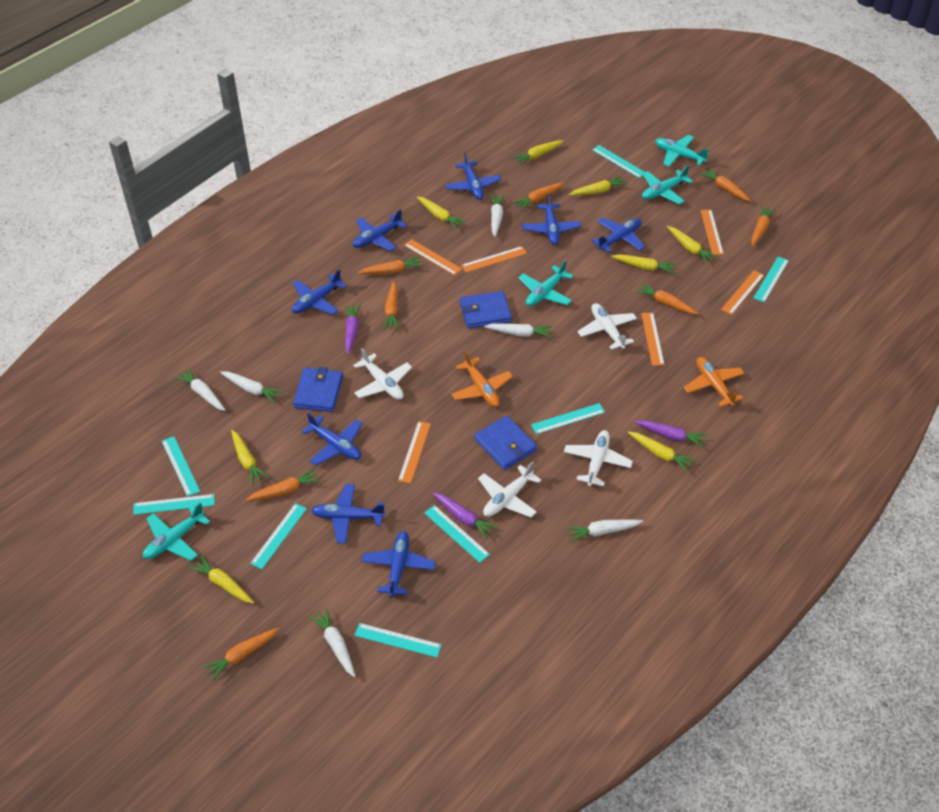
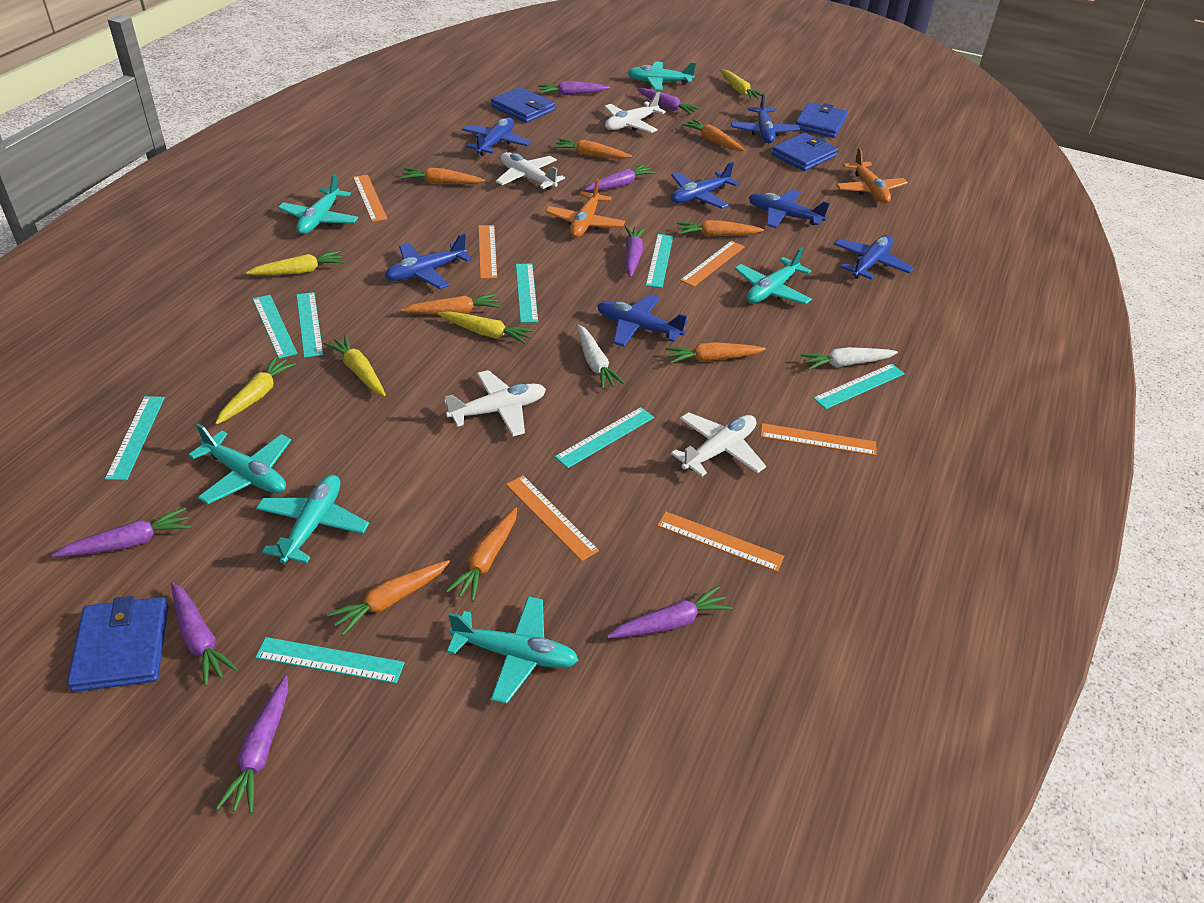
blue plane: 8 -> 7
blue wallet: 3 -> 4
purple carrot: 3 -> 8
turquoise plane: 4 -> 6
white carrot: 6 -> 2
yellow carrot: 8 -> 5

